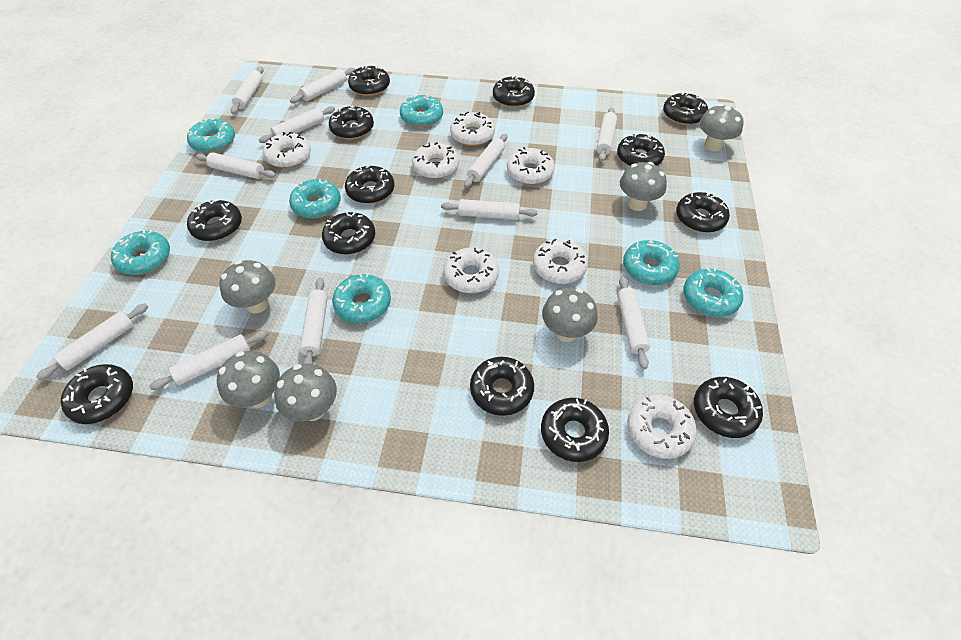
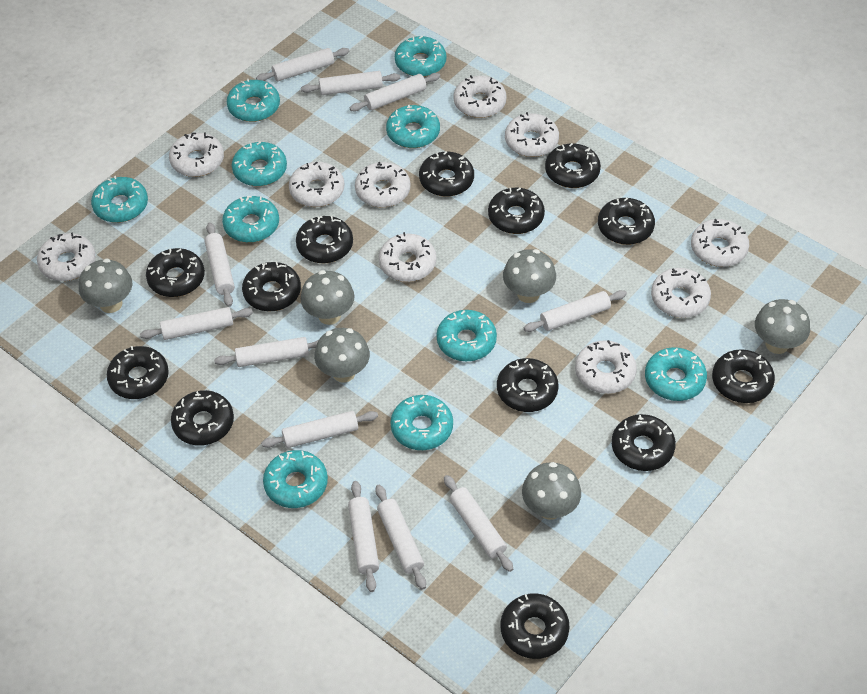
turquoise donut: 7 -> 10
white donut: 7 -> 10

